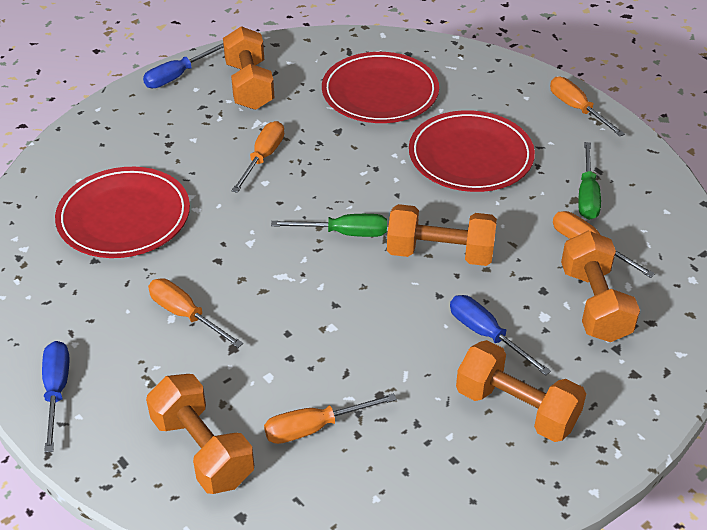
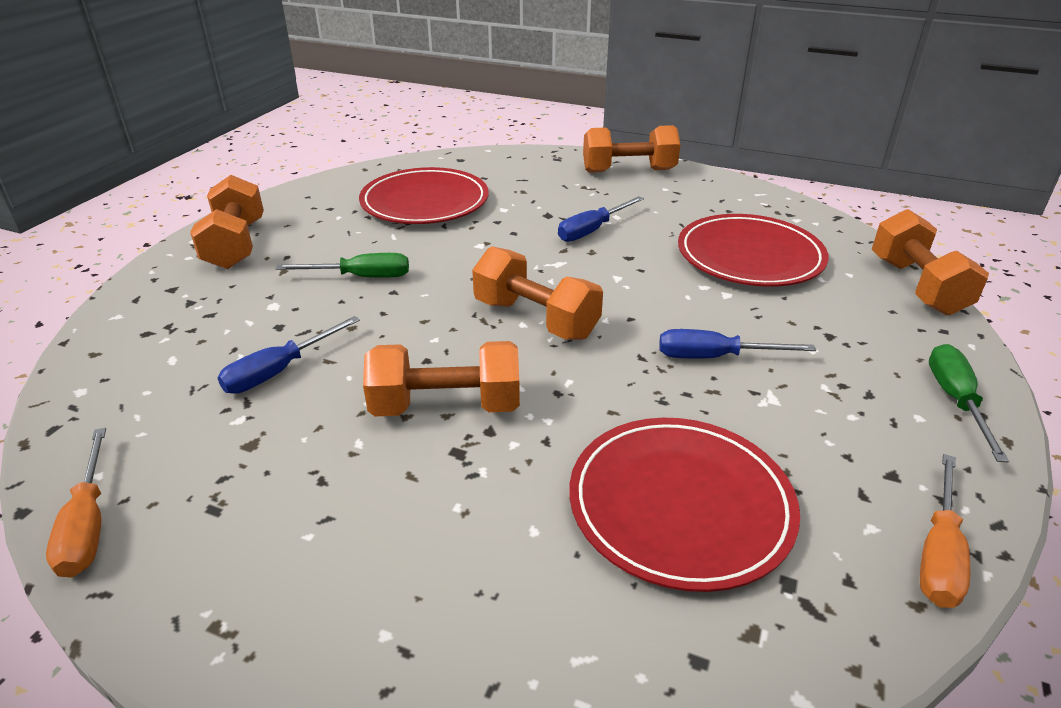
orange screwdriver: 5 -> 2

